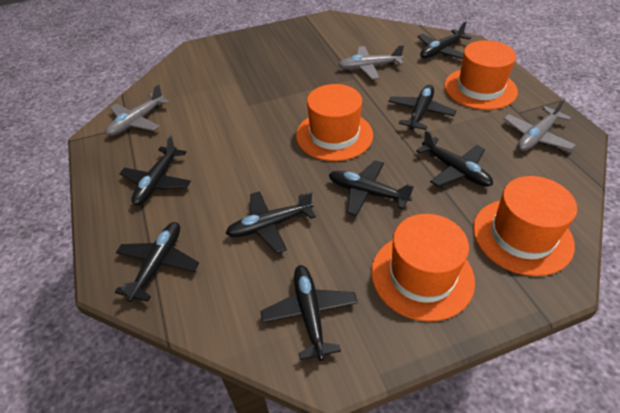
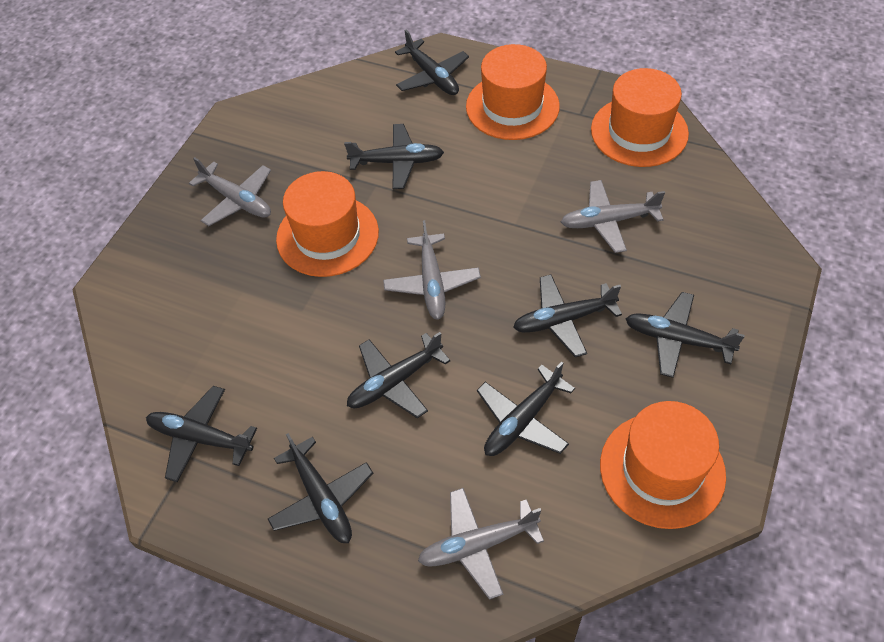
grey plane: 3 -> 4

